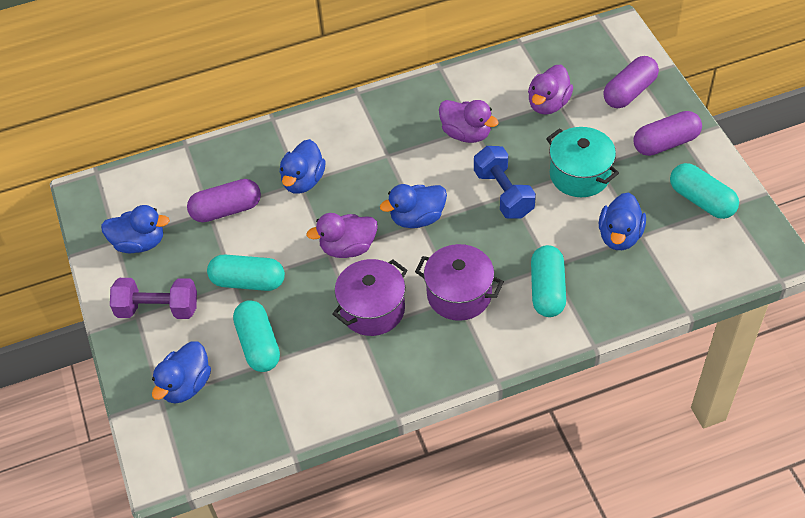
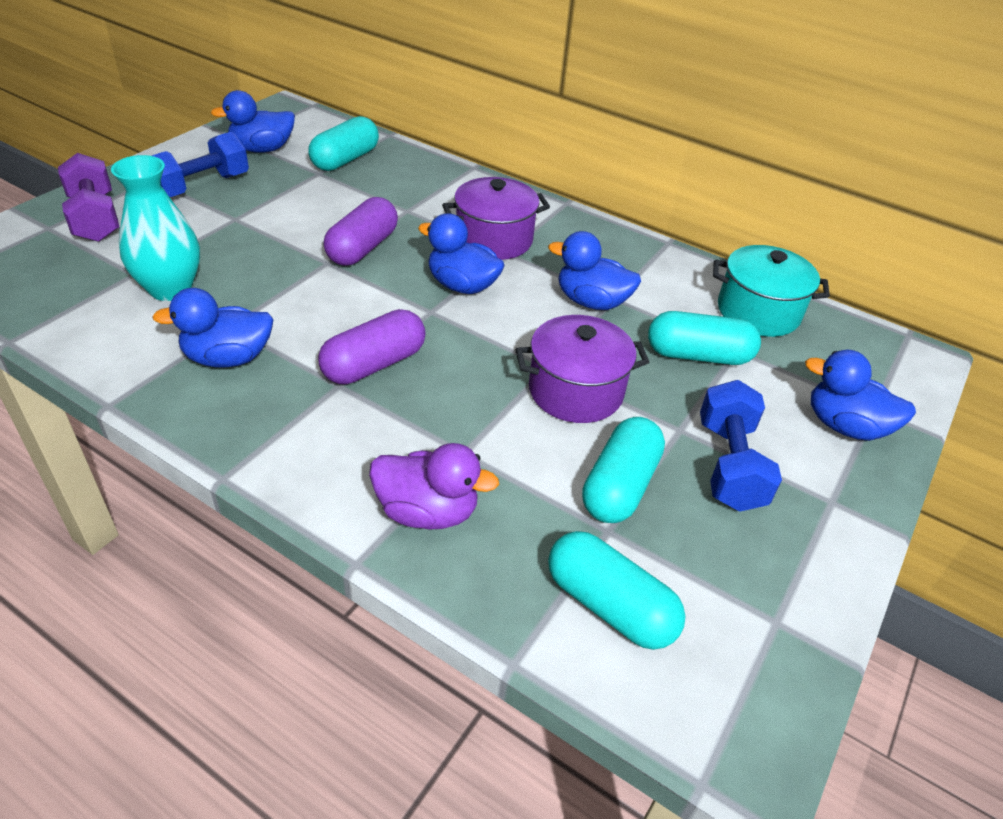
blue dumbbell: 1 -> 2
purple capsule: 3 -> 2
purple duck: 3 -> 1
turquoise vase: 0 -> 1

